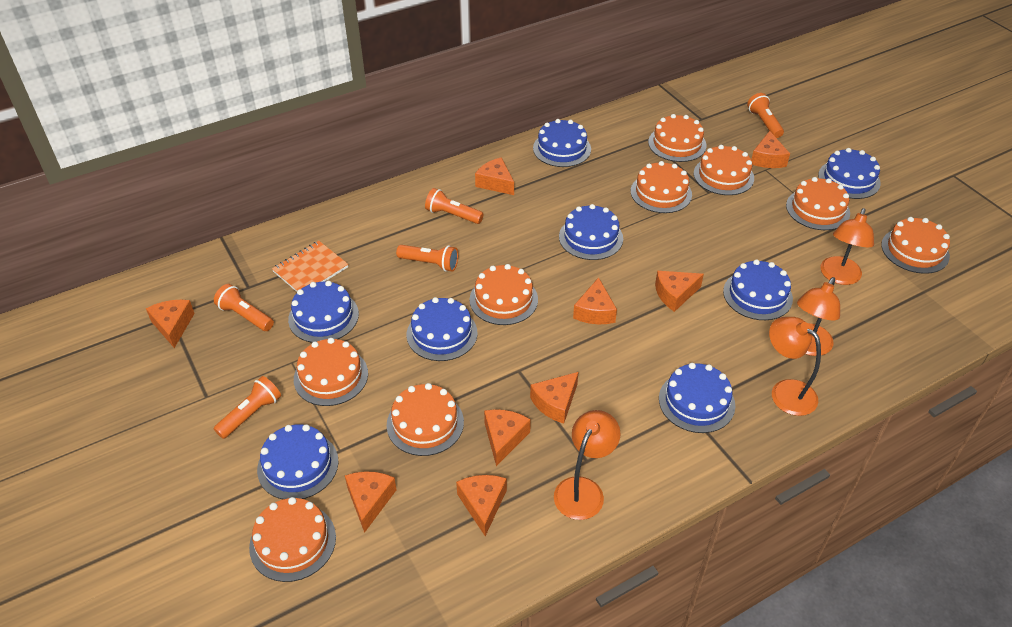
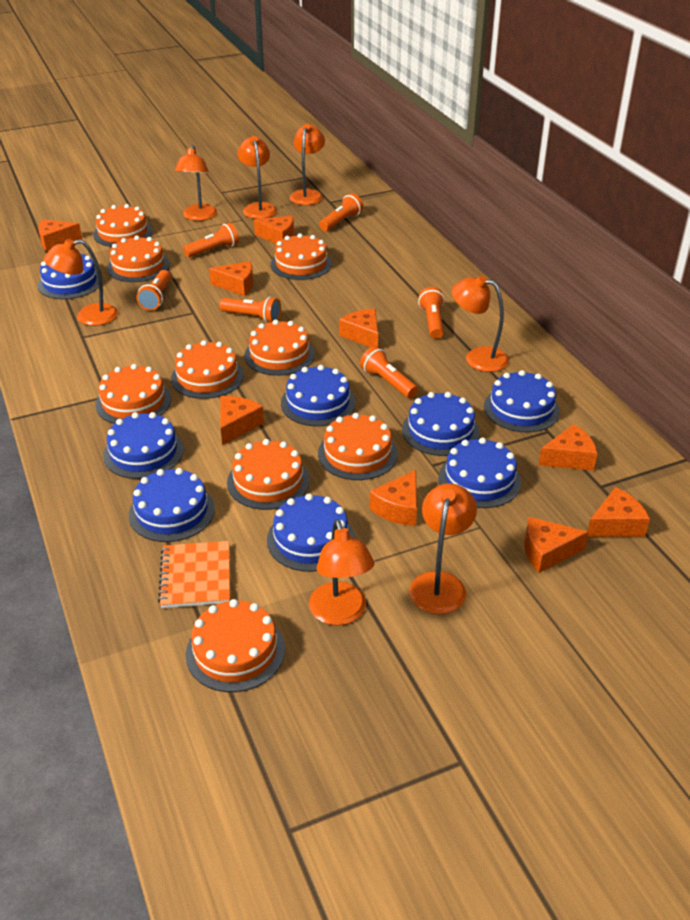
orange flashlight: 5 -> 6
orange lamp: 4 -> 7

